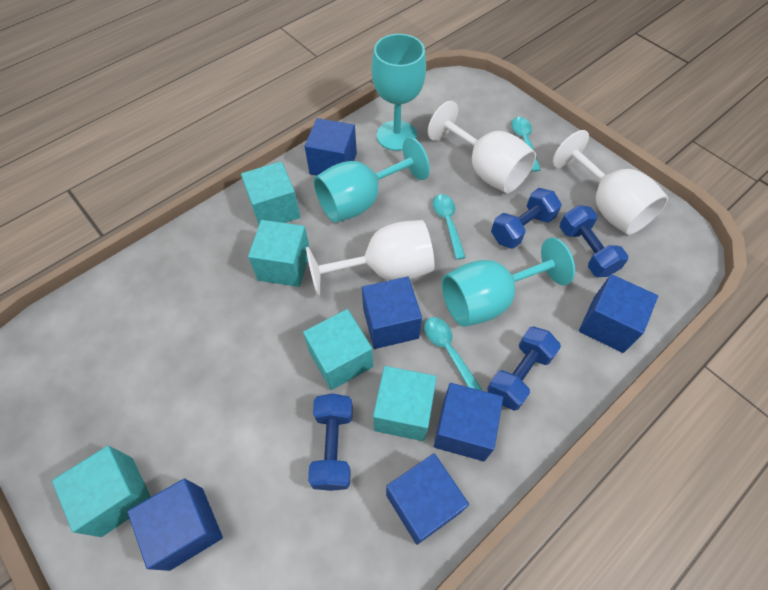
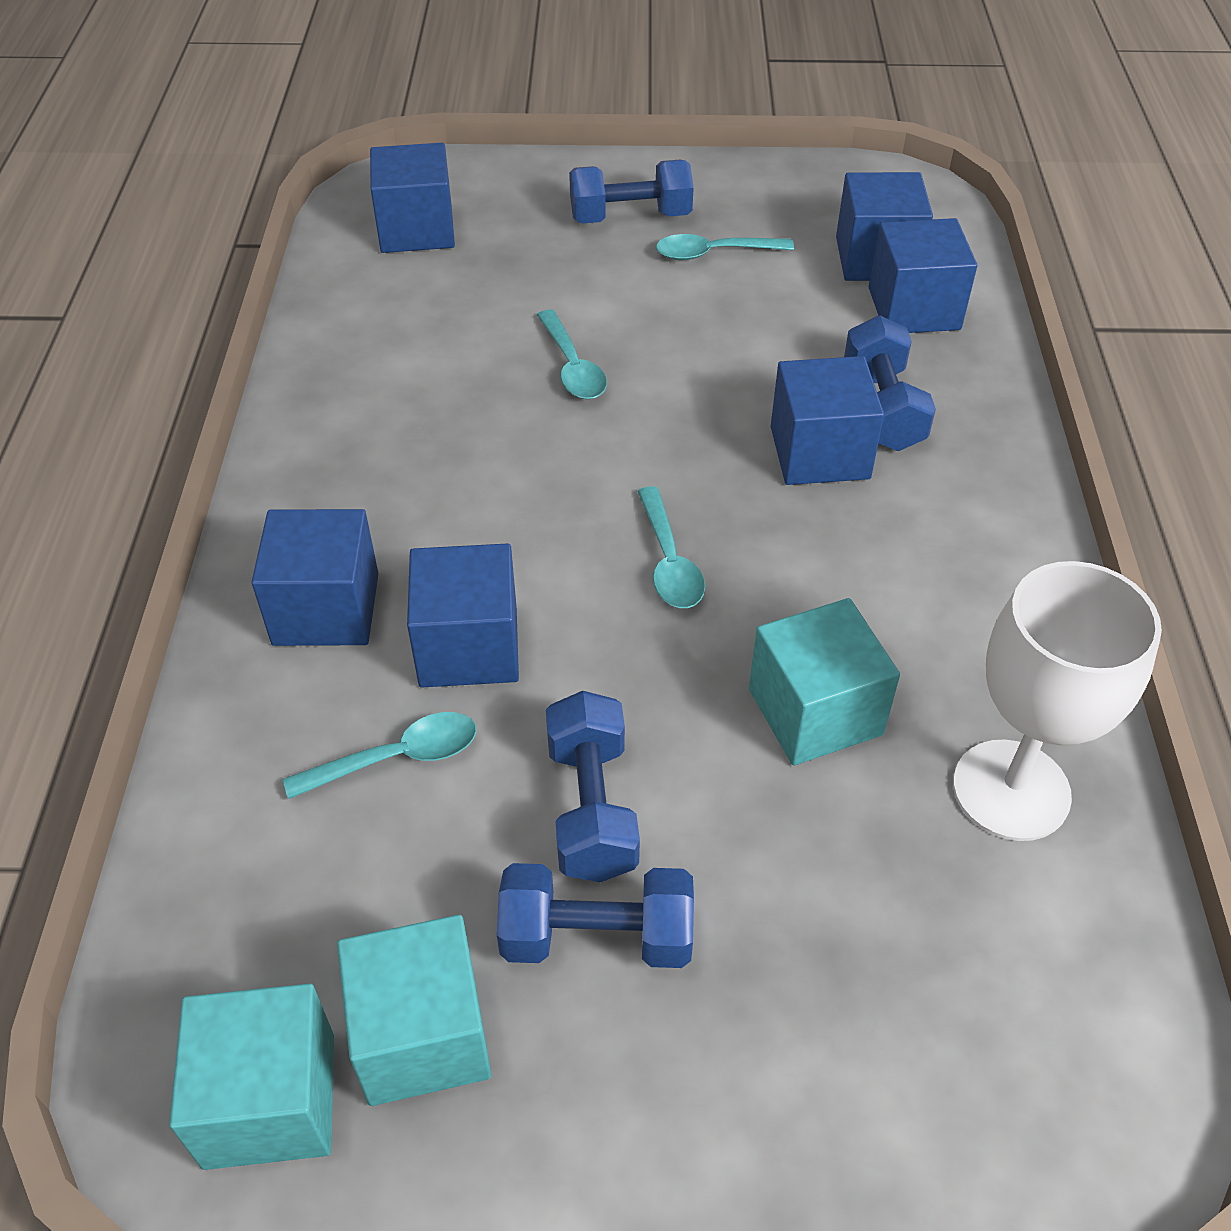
turquoise cube: 5 -> 3
turquoise goblet: 3 -> 0
turquoise spoon: 3 -> 4
white goblet: 3 -> 1

